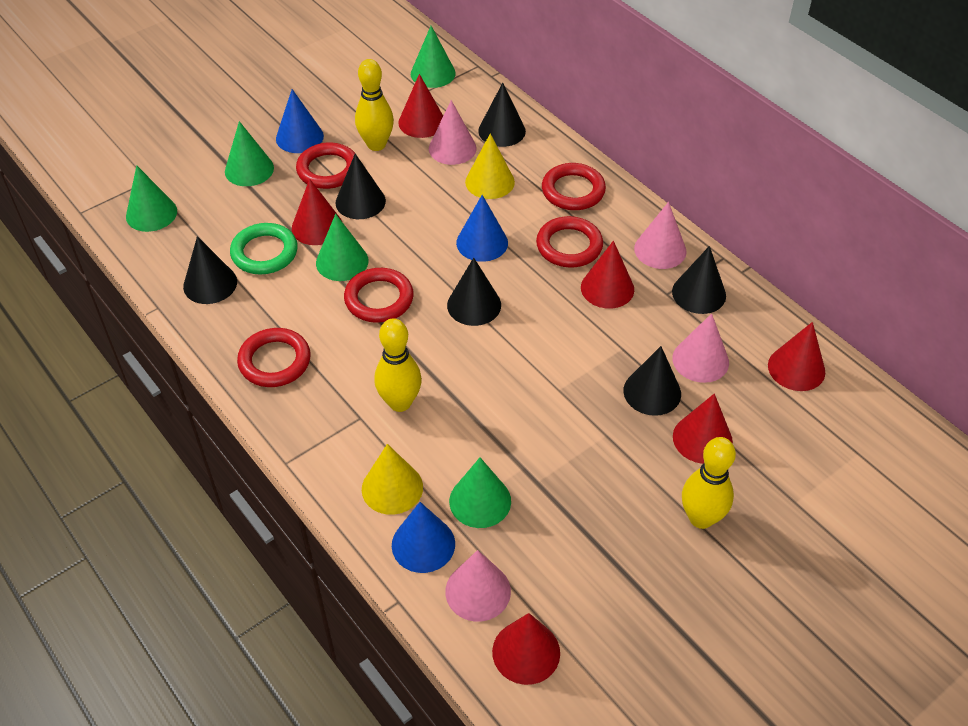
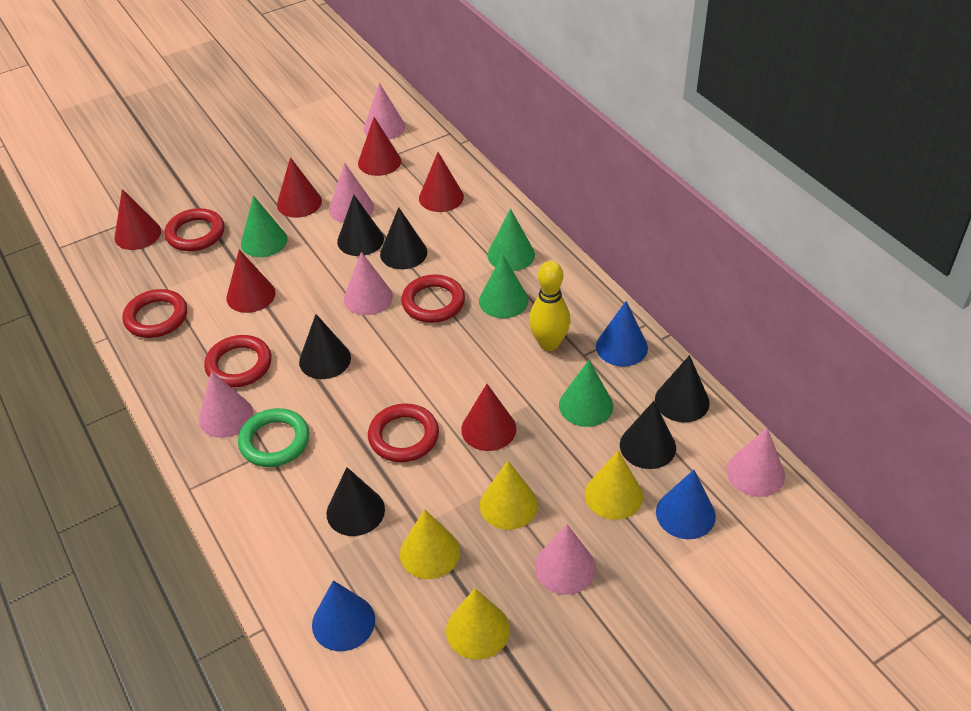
green cone: 5 -> 4
pink cone: 4 -> 6
yellow bowling pin: 3 -> 1
yellow cone: 2 -> 4

